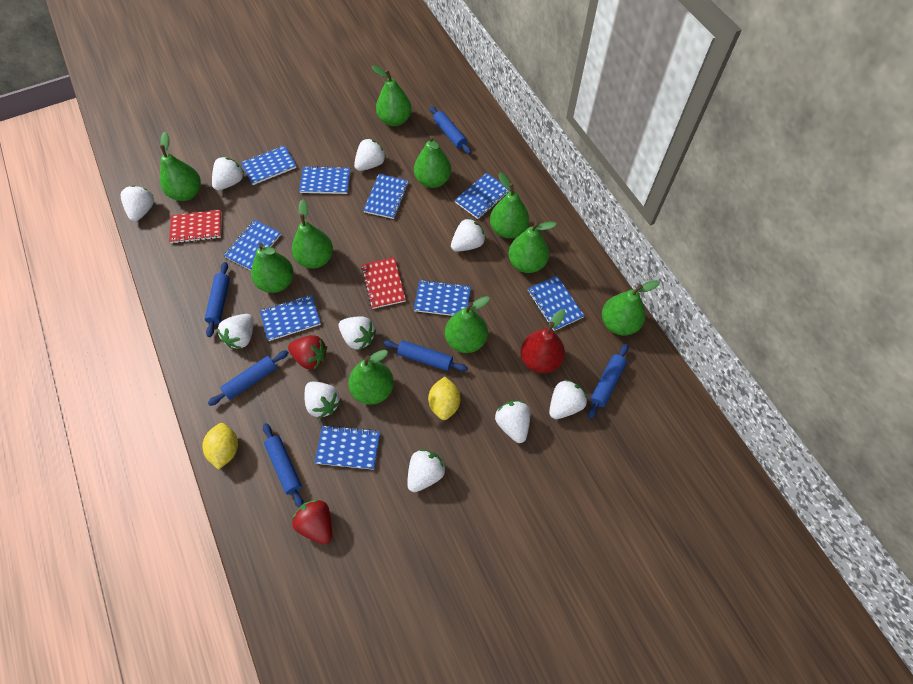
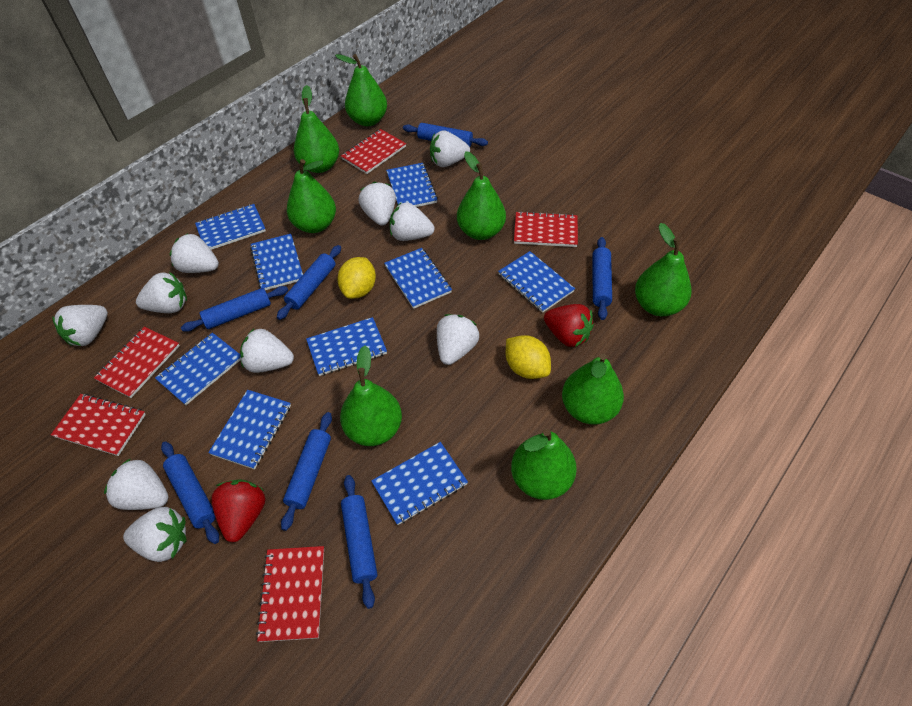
blue rolling pin: 6 -> 7
green pear: 10 -> 8
red notebook: 2 -> 5
red pear: 1 -> 0

